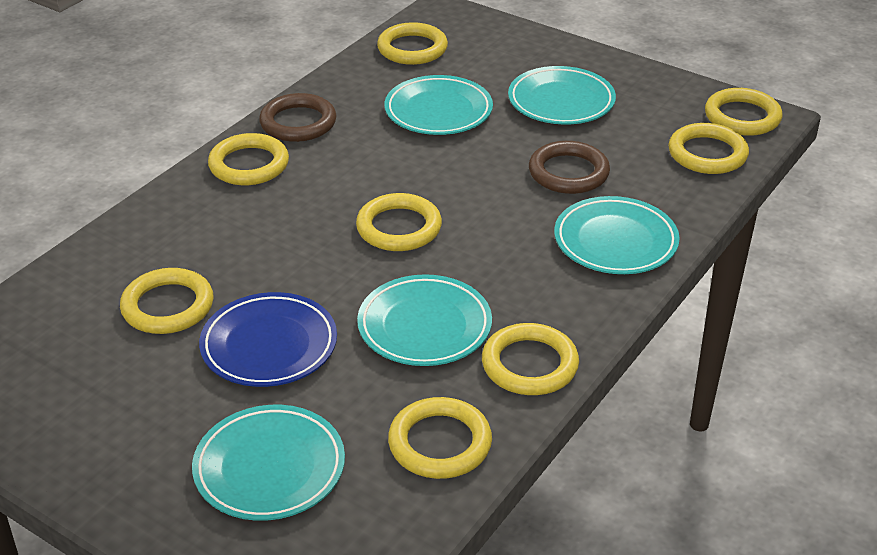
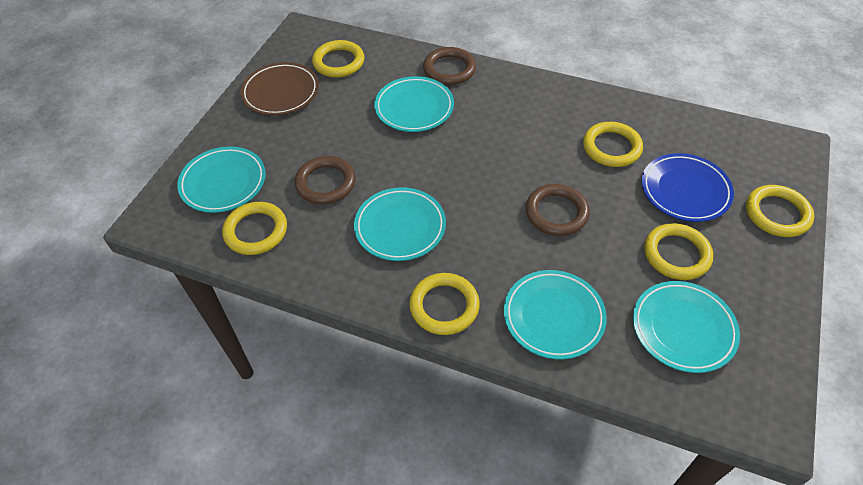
brown plate: 0 -> 1
brown ring: 2 -> 3
yellow ring: 8 -> 6

